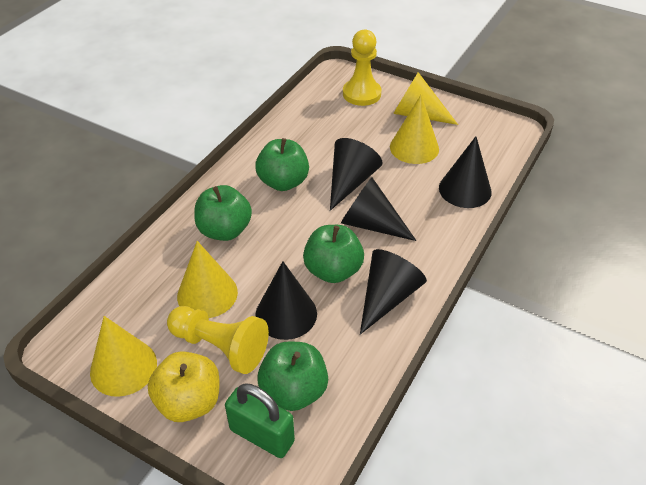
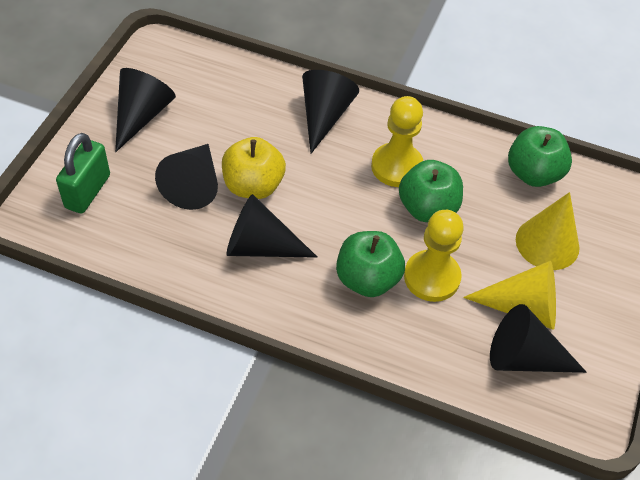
green apple: 4 -> 3
yellow cone: 4 -> 2

